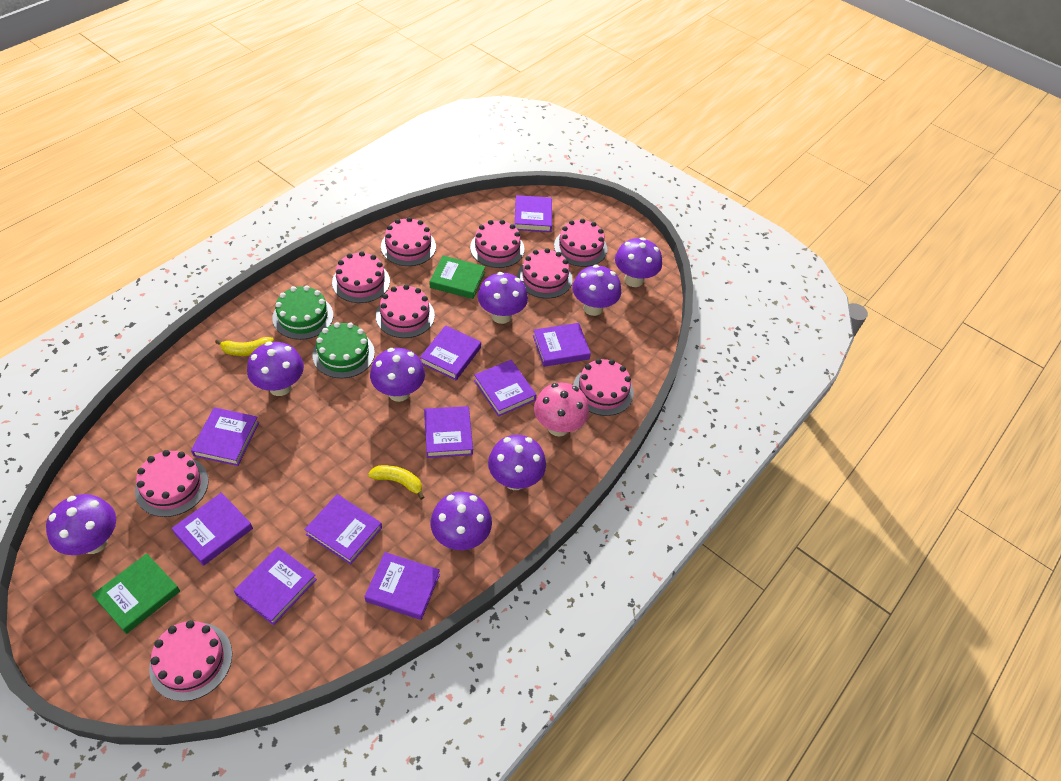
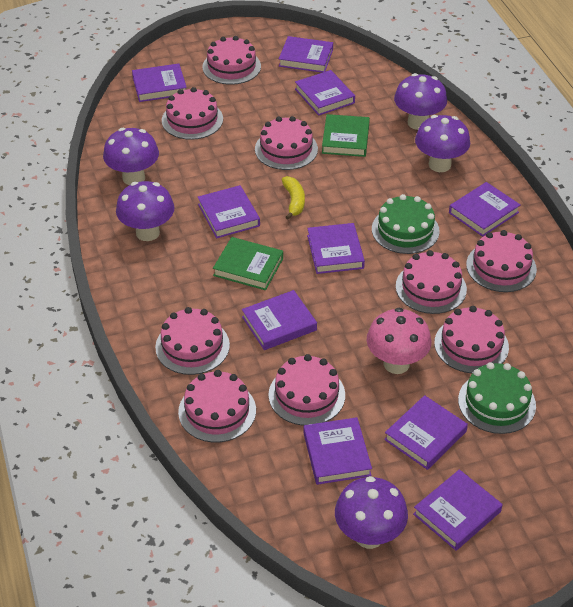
purple mushroom: 8 -> 5
yellow banana: 2 -> 1

